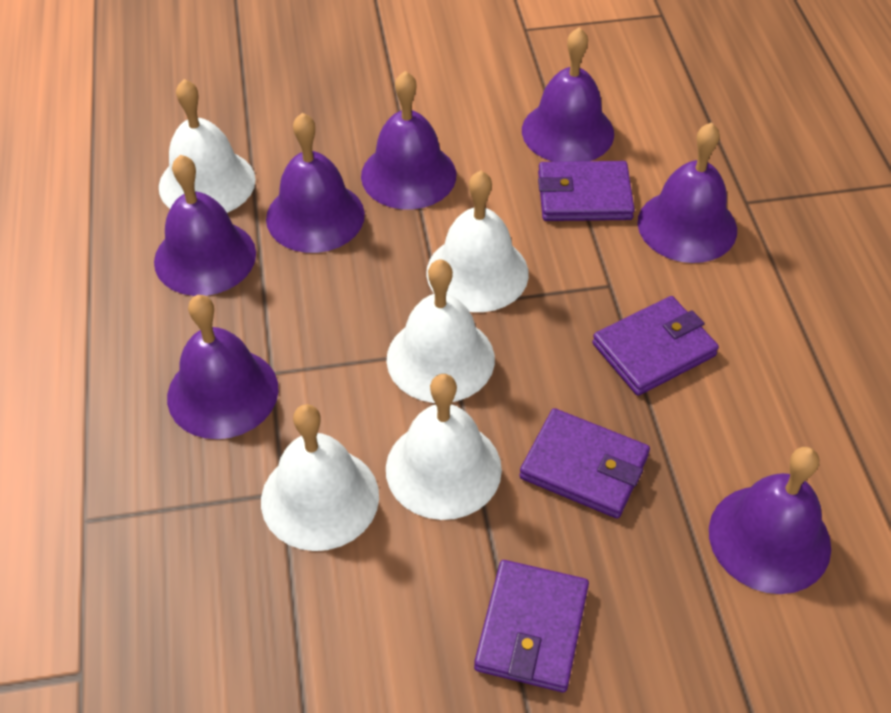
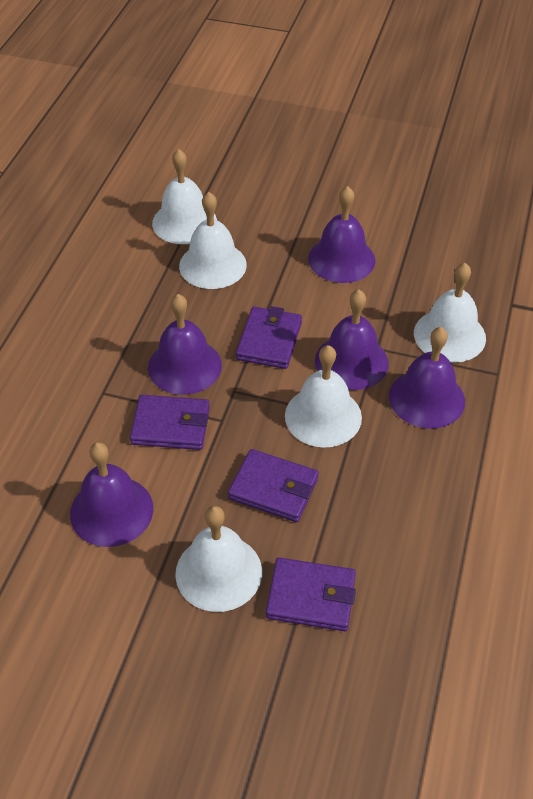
purple bell: 7 -> 5

